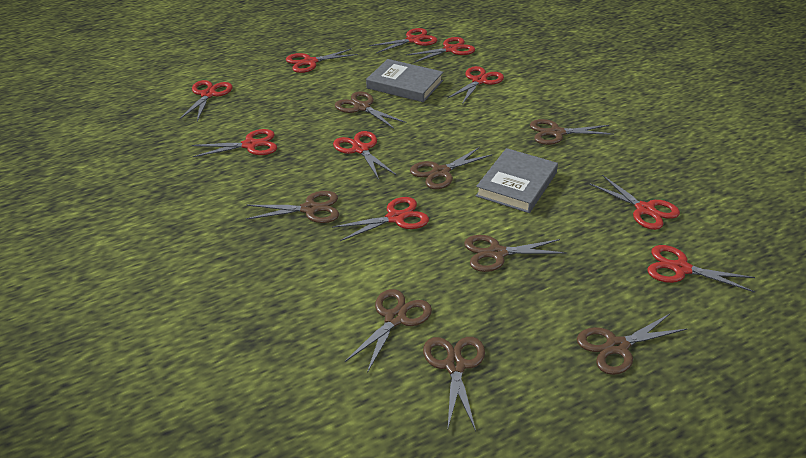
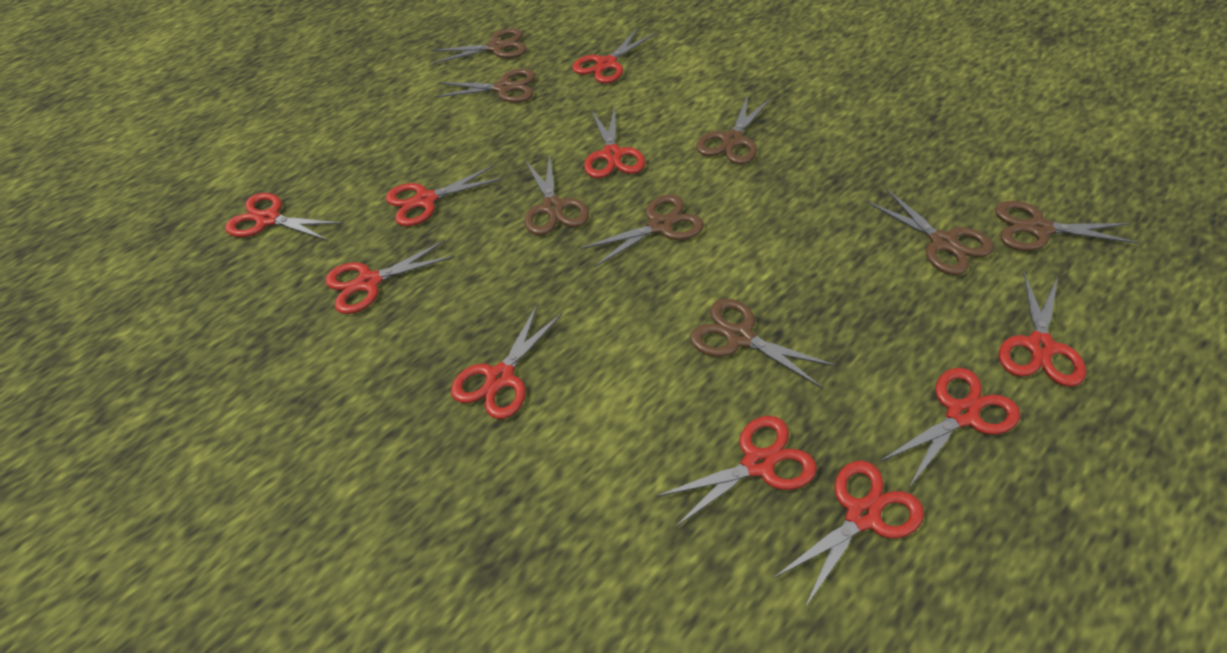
grey book: 2 -> 0

